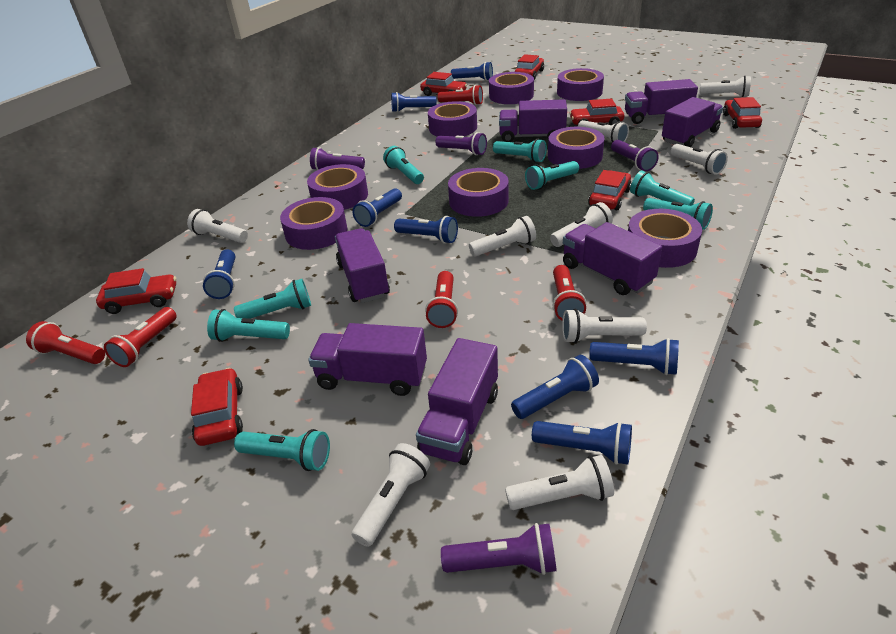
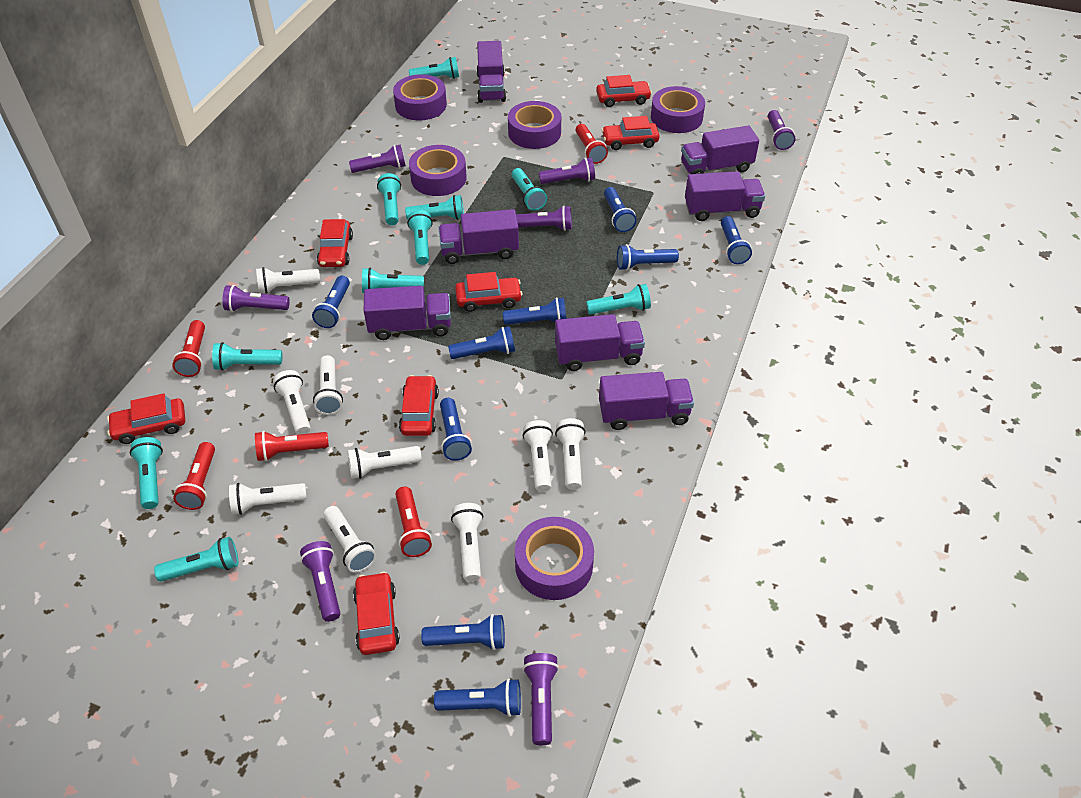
blue flashlight: 8 -> 9
purple flashlight: 4 -> 7
purple tape: 8 -> 5
turquoise flashlight: 8 -> 10

